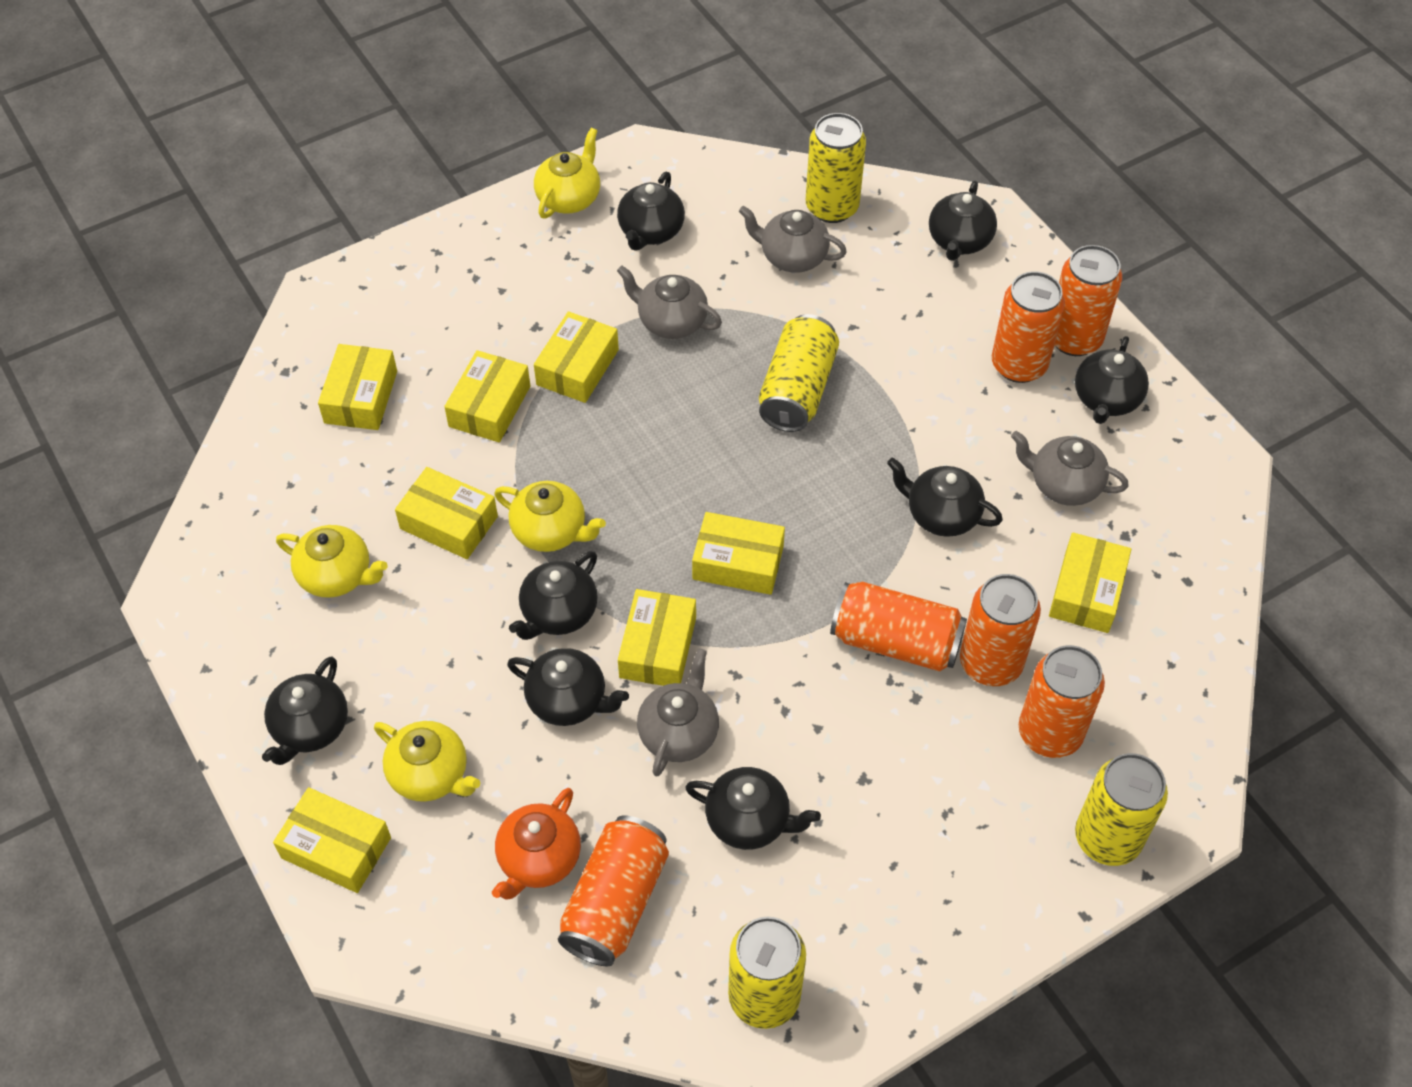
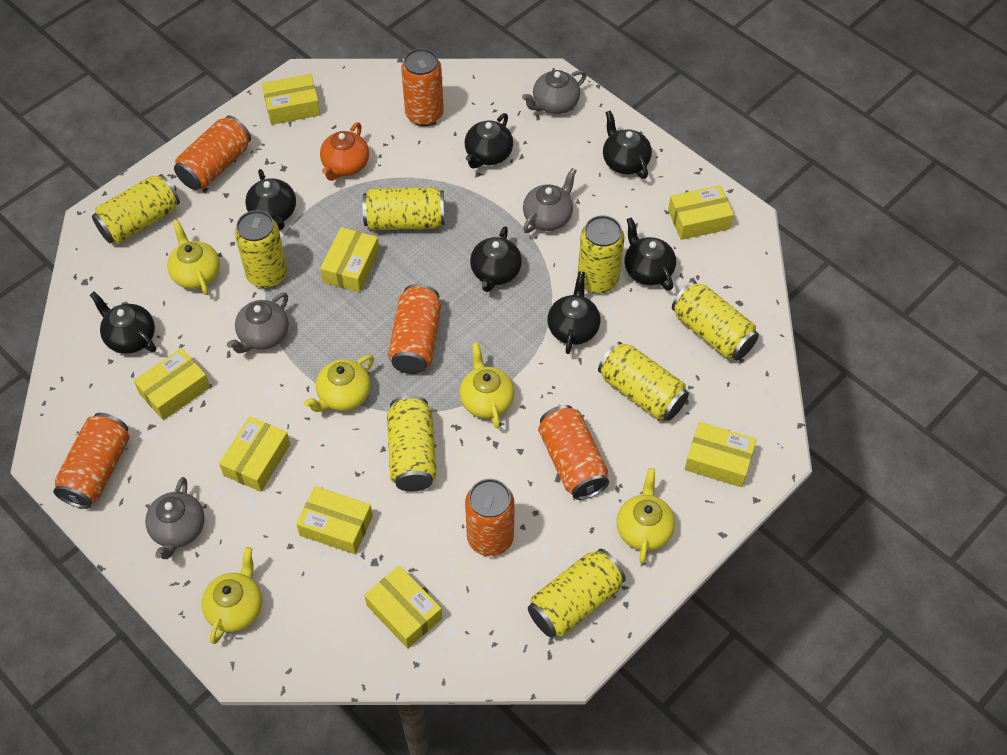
black teapot: 8 -> 7
yellow can: 4 -> 8
yellow teapot: 4 -> 5

